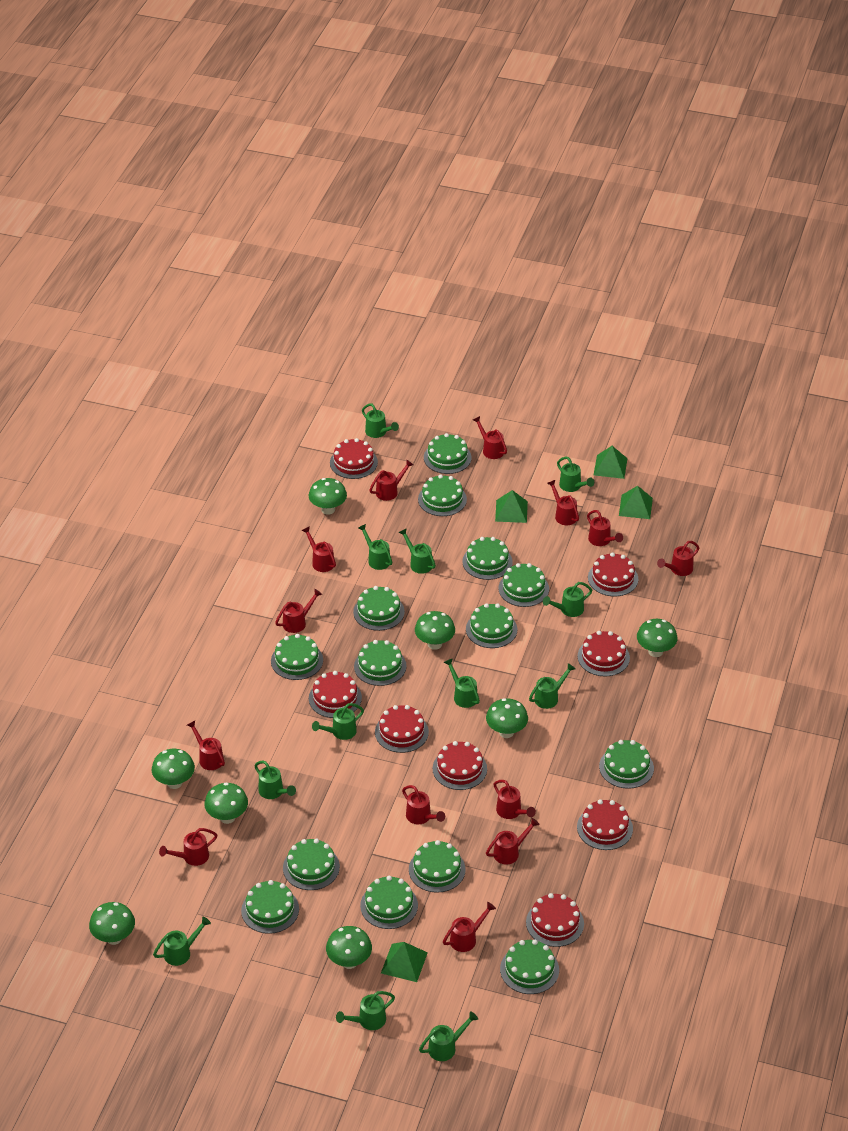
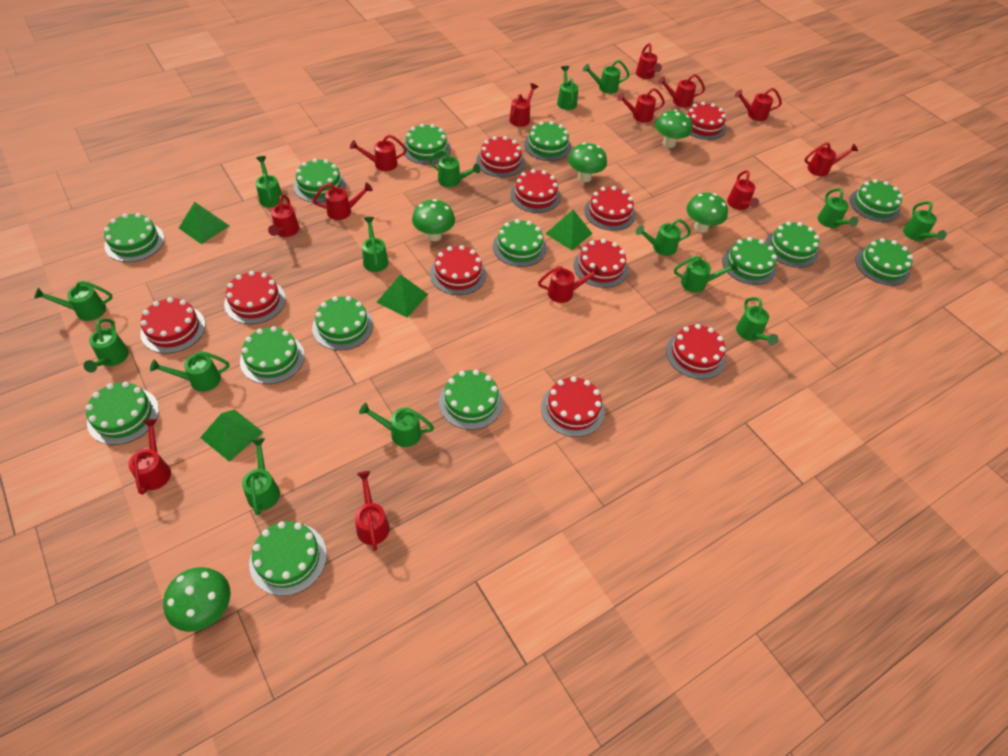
green mushroom: 8 -> 5
green watering can: 12 -> 15
red cake: 8 -> 10

